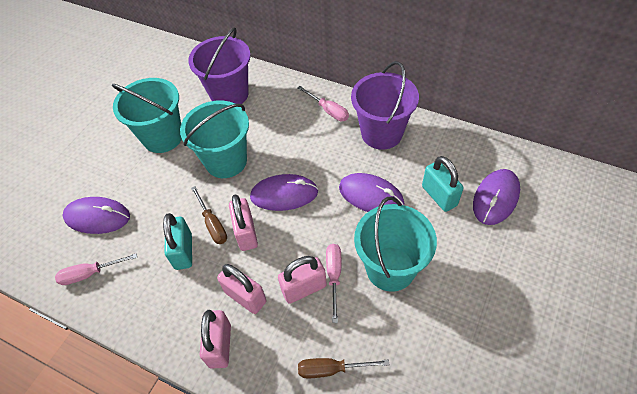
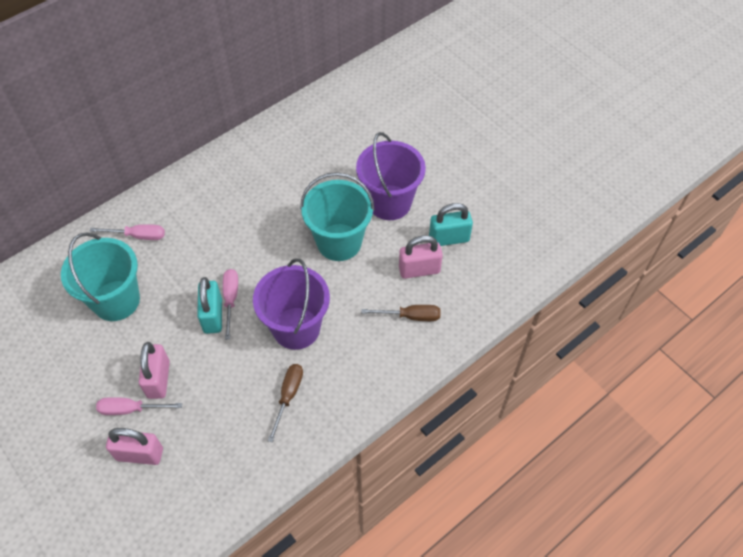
pink padlock: 4 -> 3
purple mouse: 4 -> 0
turquoise bucket: 3 -> 2

